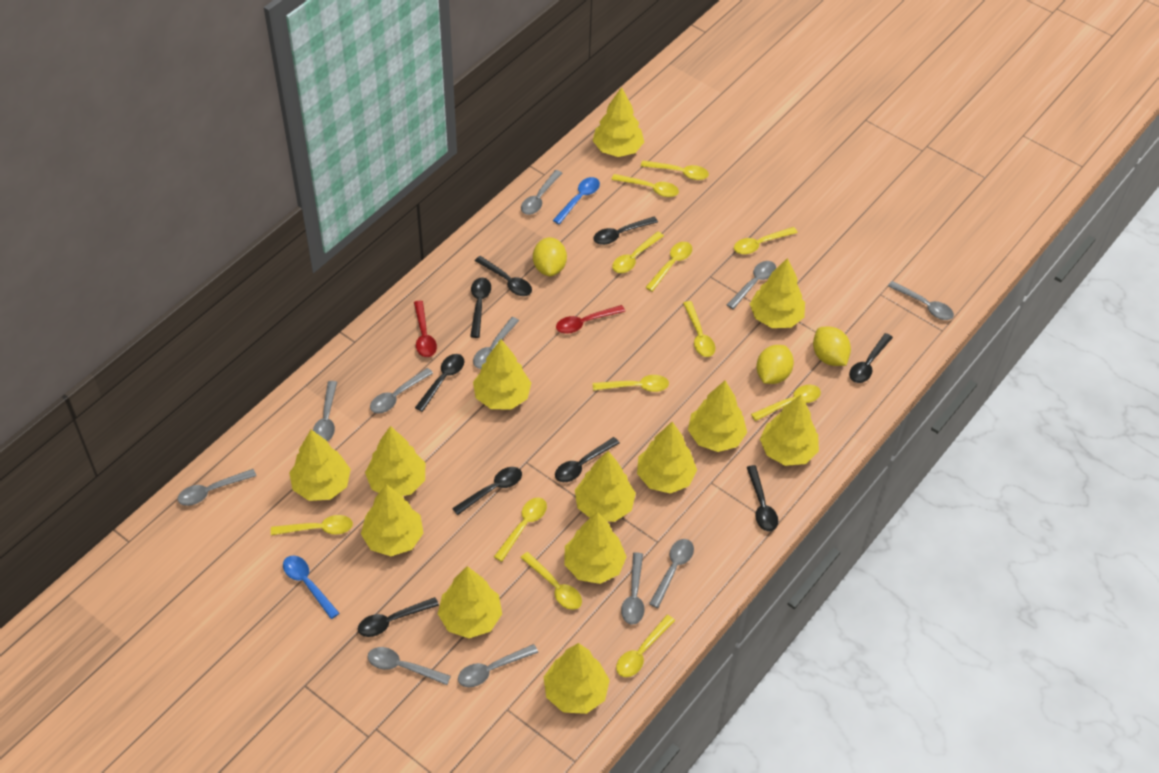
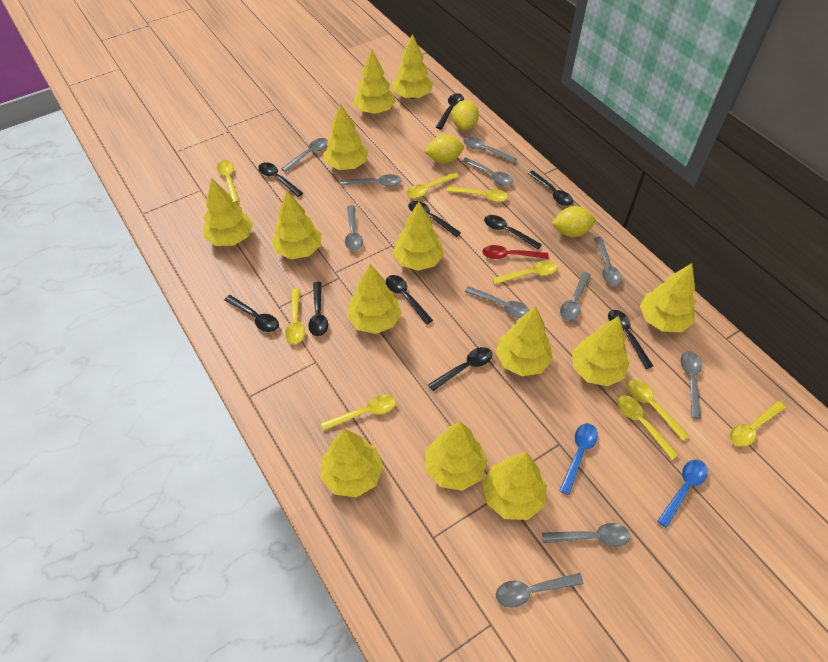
black spoon: 9 -> 10
red spoon: 2 -> 1
yellow spoon: 12 -> 9

